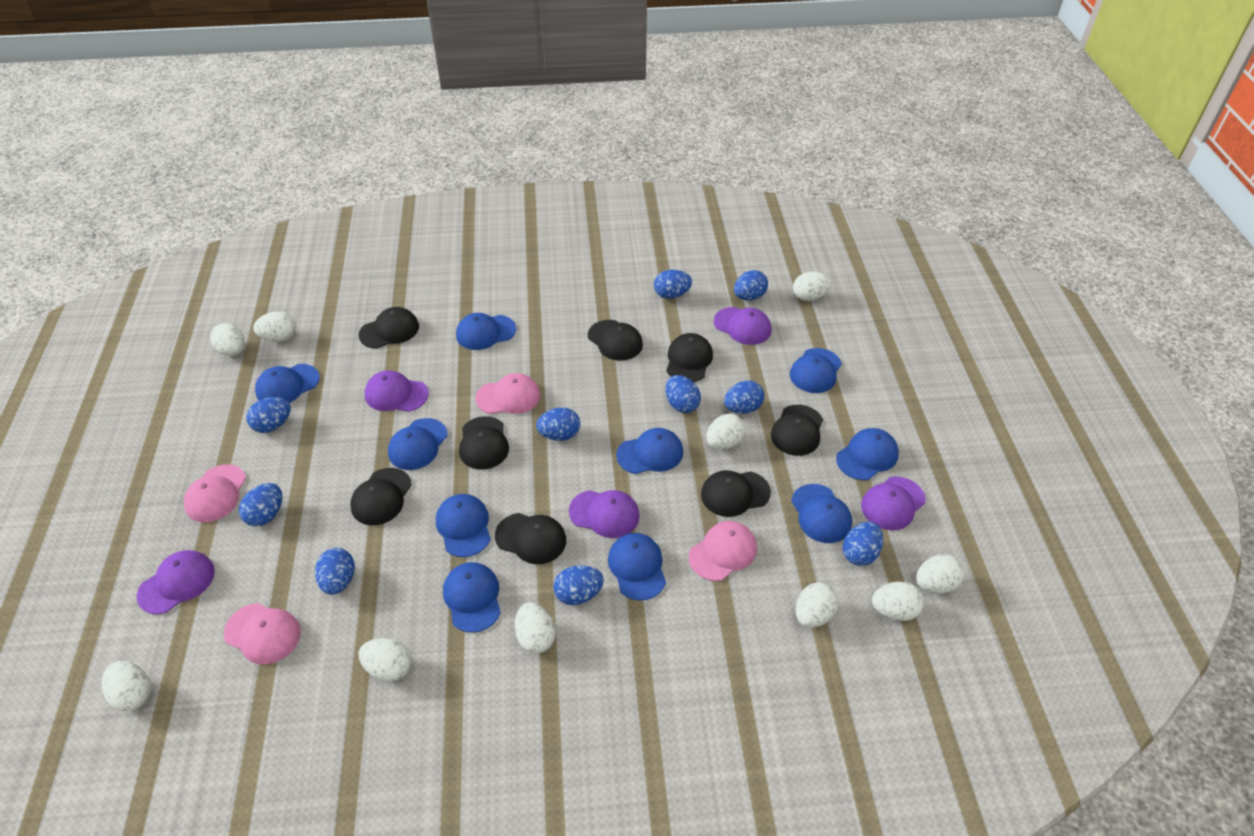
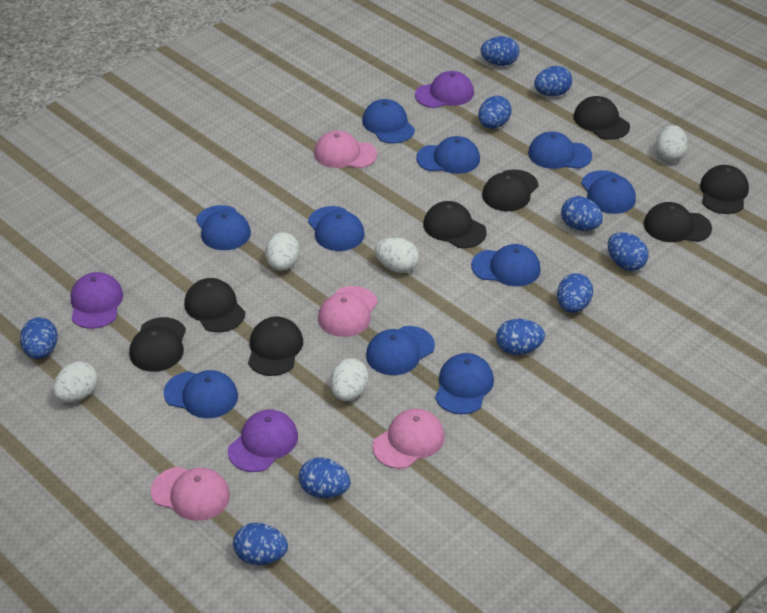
purple cap: 5 -> 3
white egg: 10 -> 5

